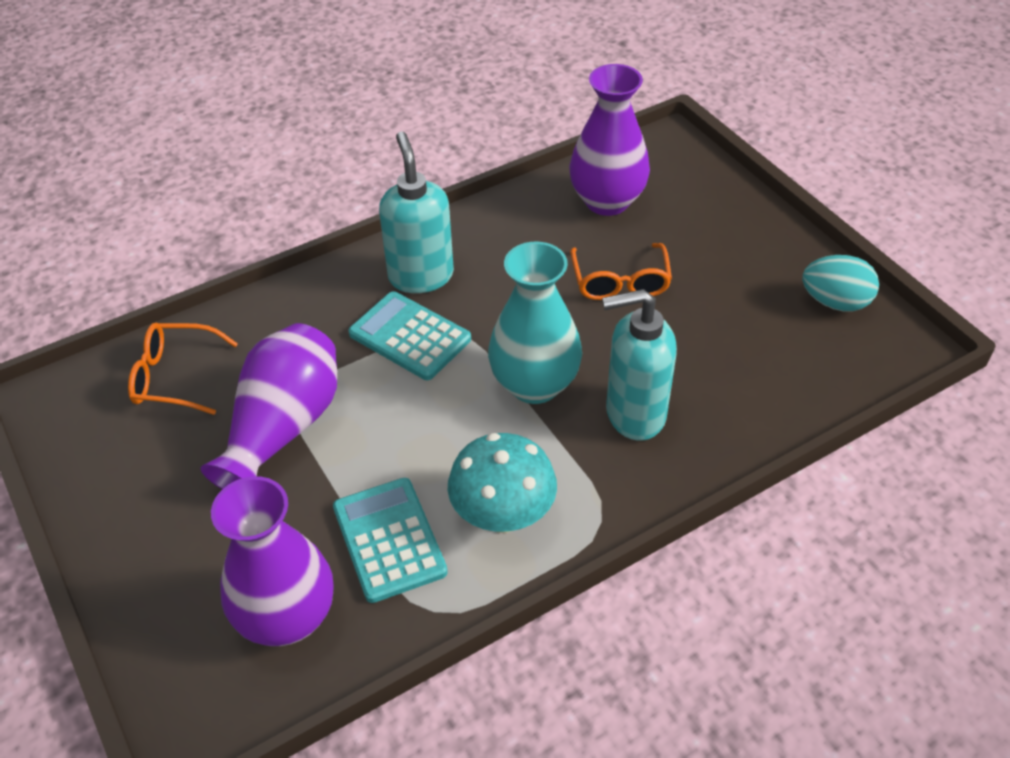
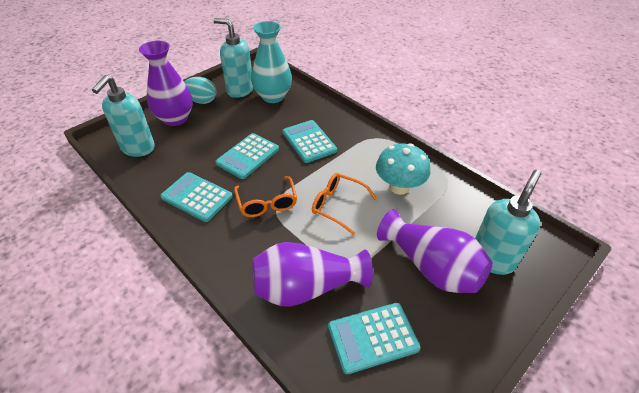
turquoise calculator: 2 -> 4
turquoise soap dispenser: 2 -> 3

